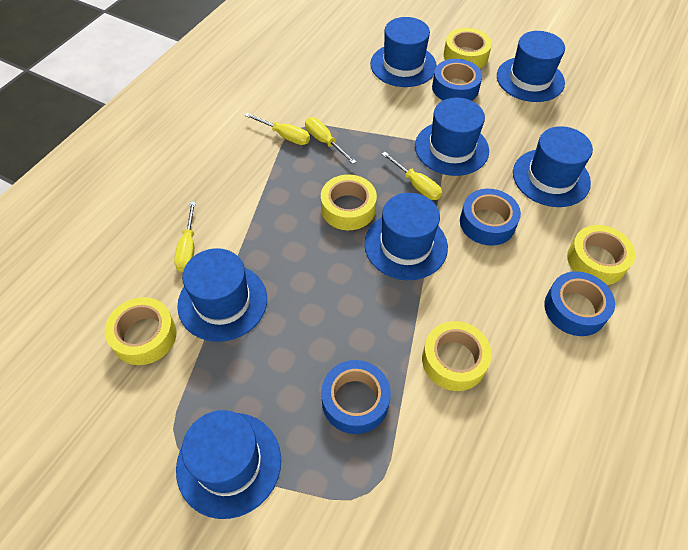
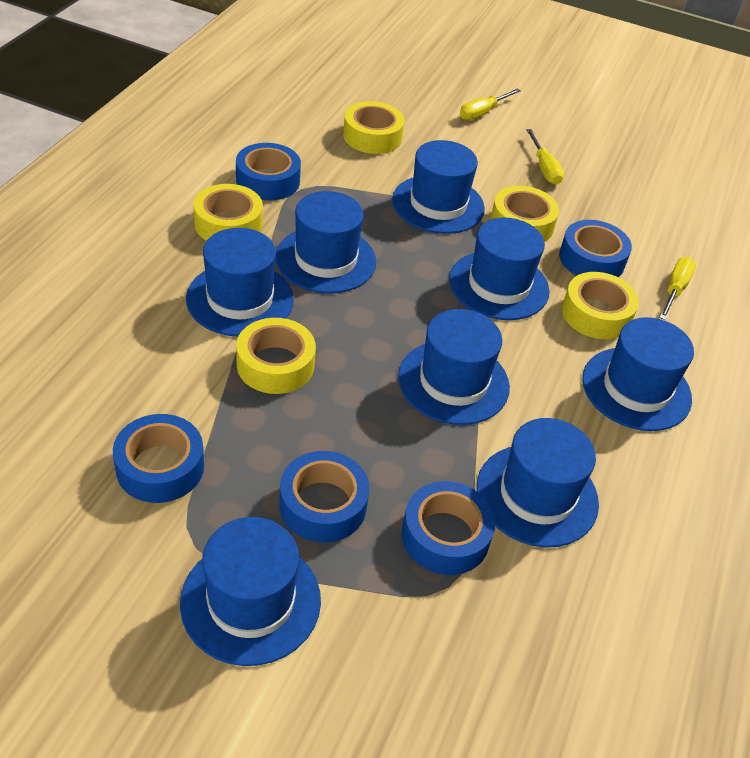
blue hat: 7 -> 8
blue tape: 4 -> 5
yellow screwdriver: 4 -> 3

